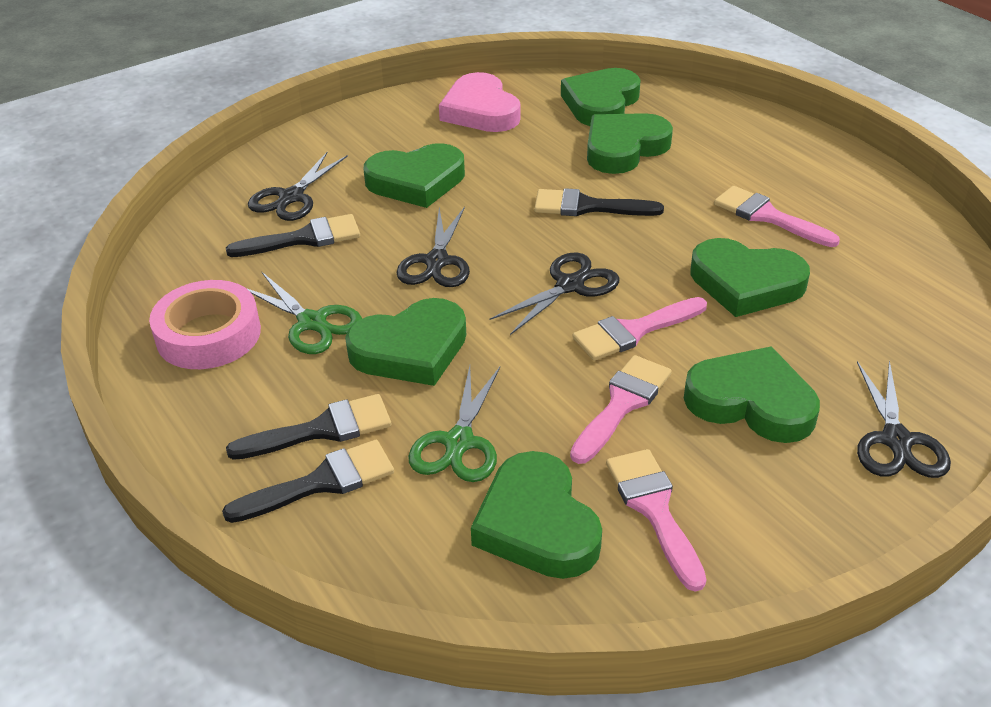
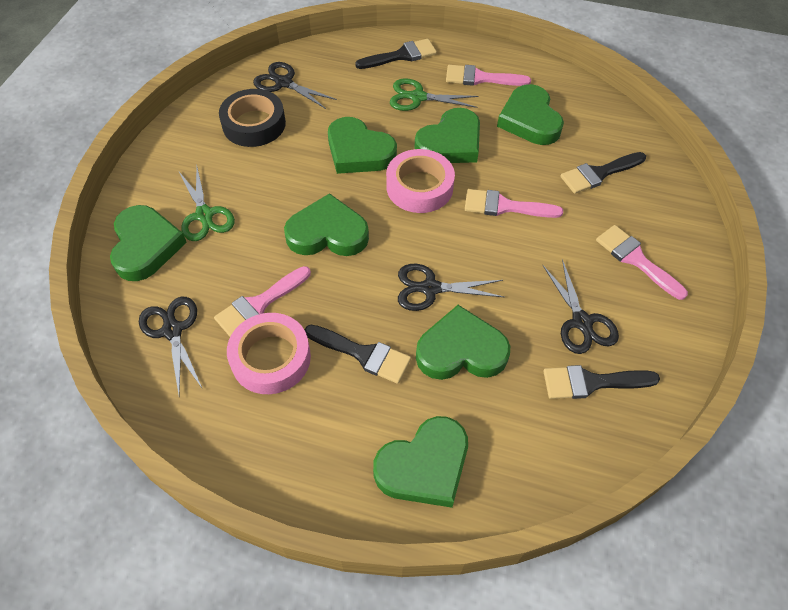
black tape: 0 -> 1
pink heart: 1 -> 0
pink tape: 1 -> 2

